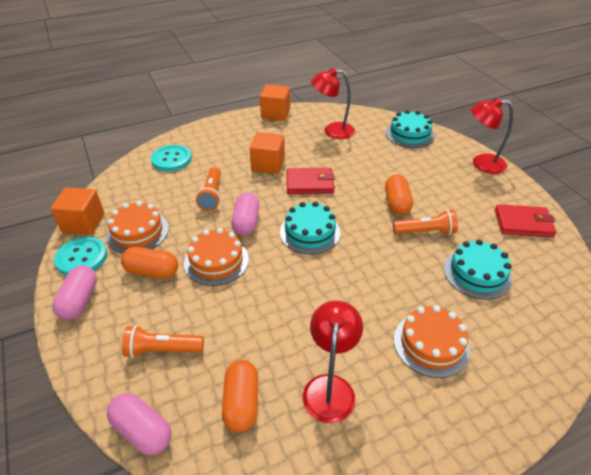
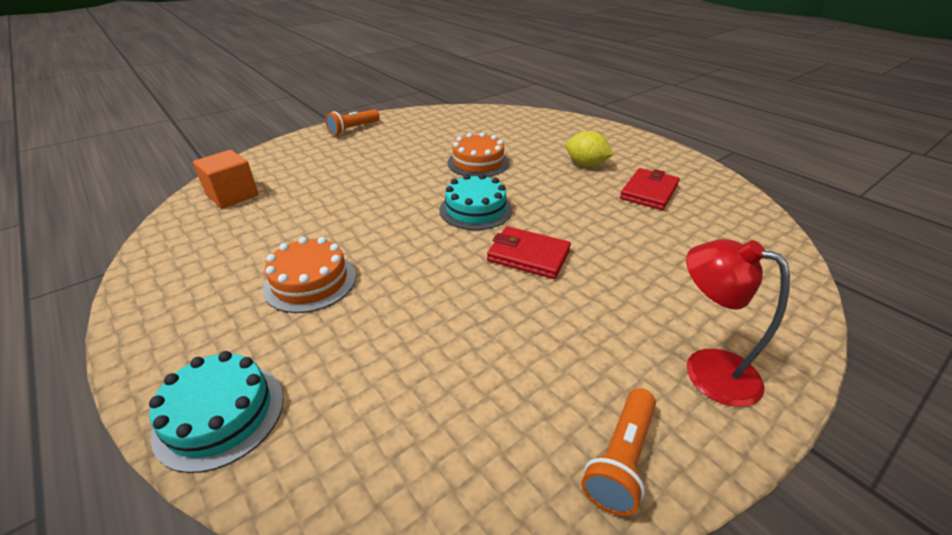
orange cake: 3 -> 2
orange capsule: 3 -> 0
orange cube: 3 -> 1
orange flashlight: 3 -> 2
pink capsule: 3 -> 0
red lamp: 3 -> 1
turquoise button: 2 -> 0
turquoise cake: 3 -> 2
yellow lemon: 0 -> 1

